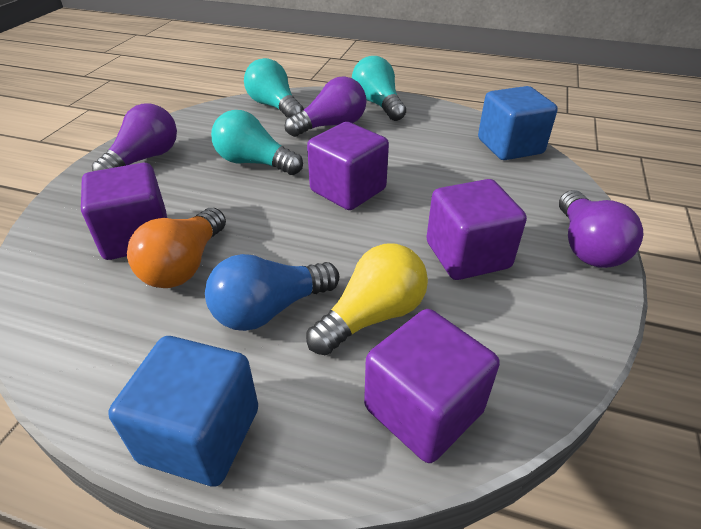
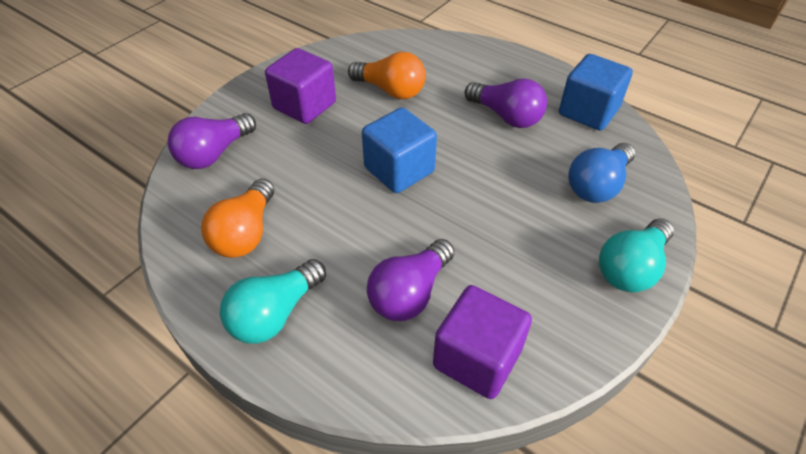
orange light bulb: 1 -> 2
purple cube: 4 -> 2
turquoise light bulb: 3 -> 2
yellow light bulb: 1 -> 0

